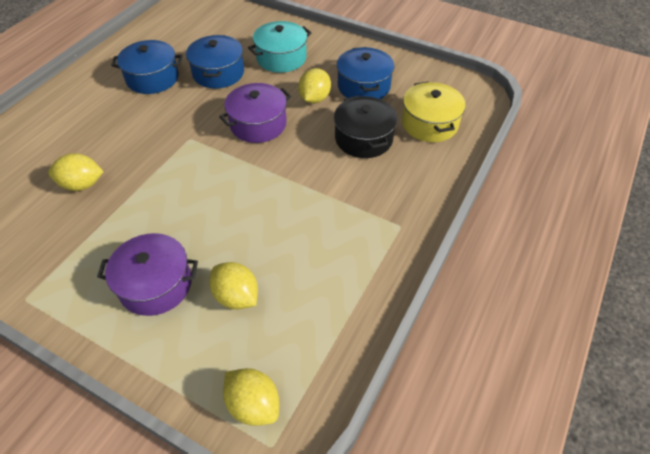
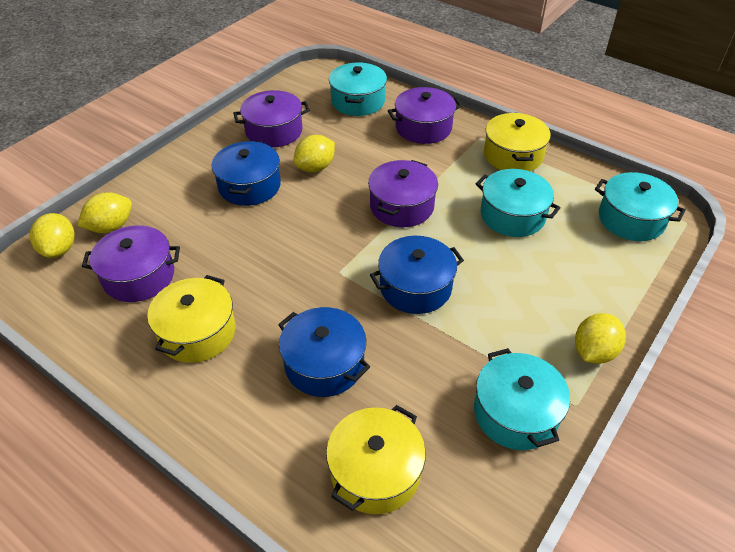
black pot: 1 -> 0
purple pot: 2 -> 4
turquoise pot: 1 -> 4
yellow pot: 1 -> 3

